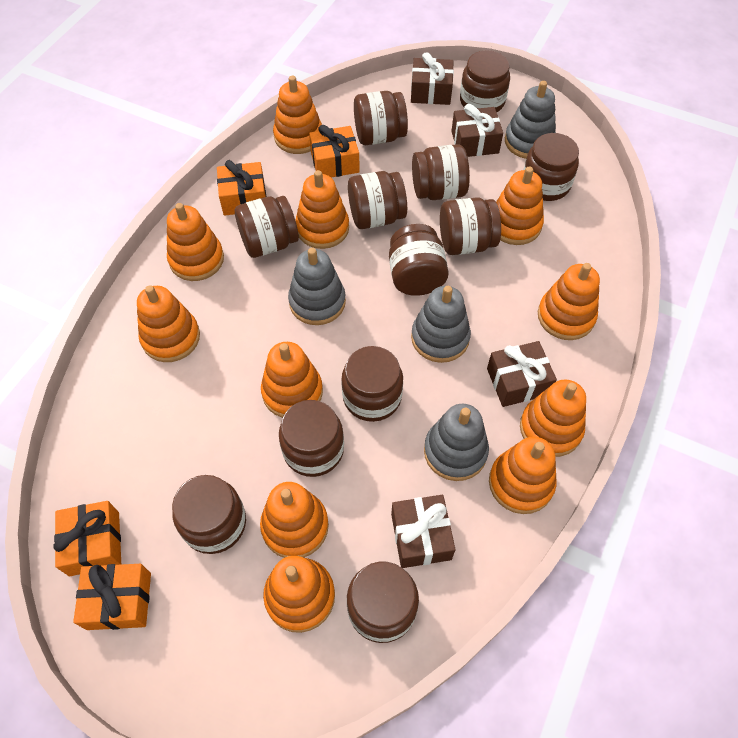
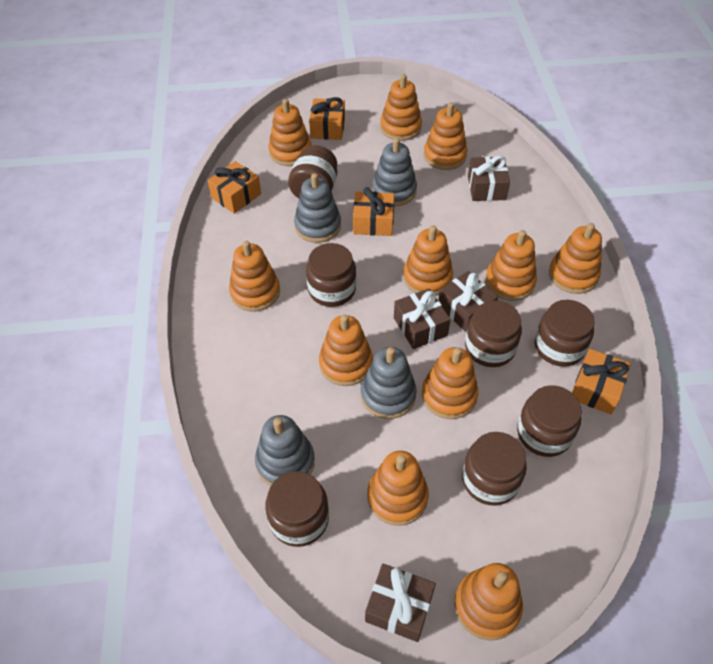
brown jar: 12 -> 7

